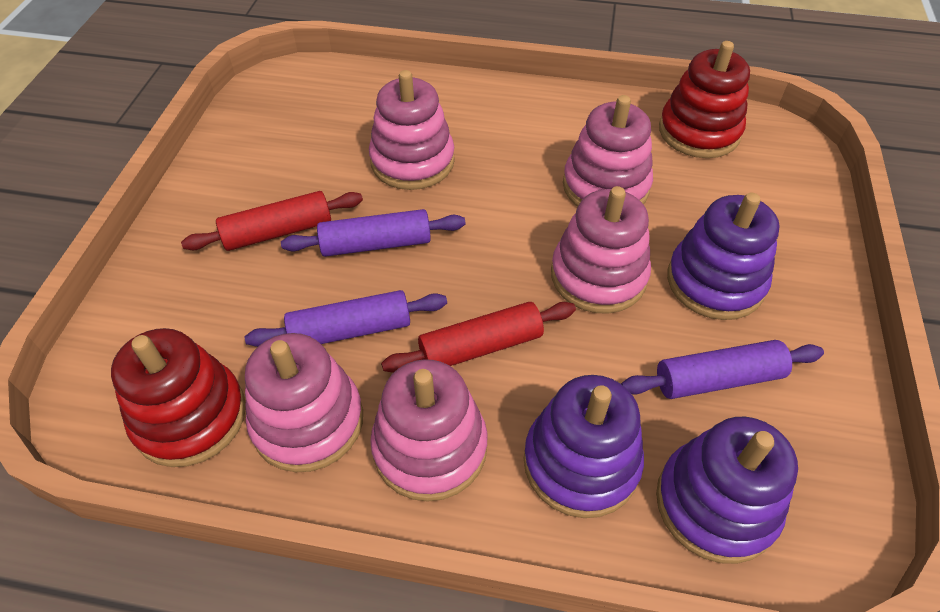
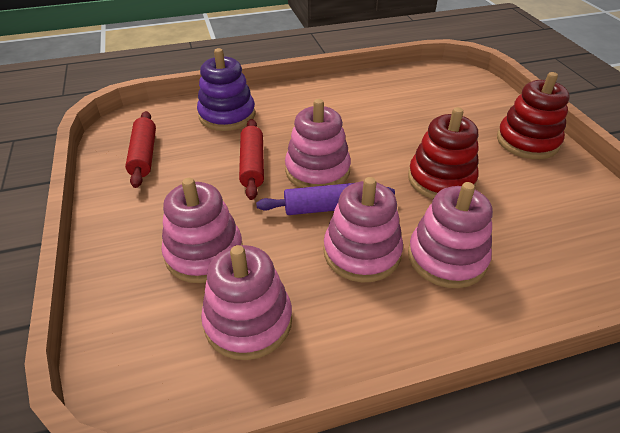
purple rolling pin: 3 -> 1
purple stacking toy: 3 -> 1

